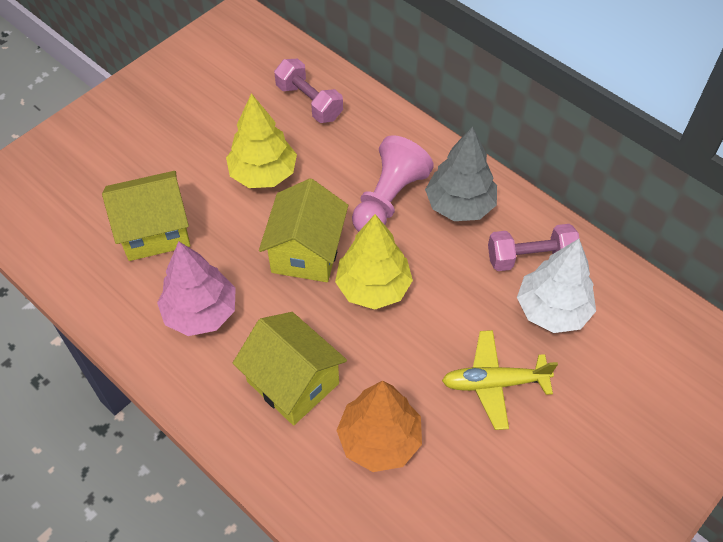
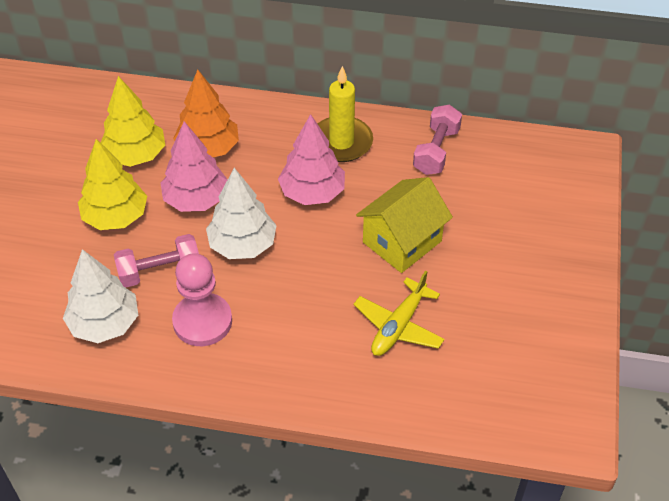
grey tree: 1 -> 0
pink tree: 1 -> 2
white tree: 1 -> 2
yellow candle: 0 -> 1
yellow house: 3 -> 1

